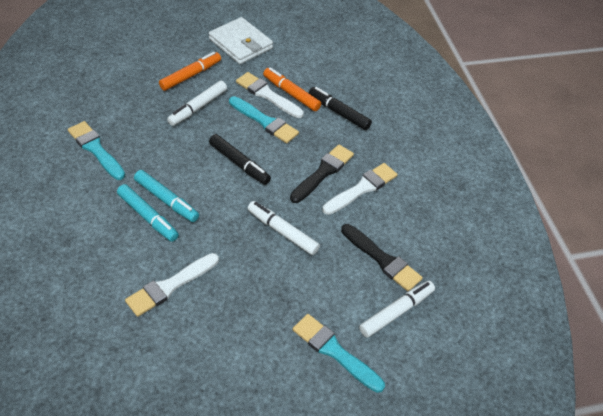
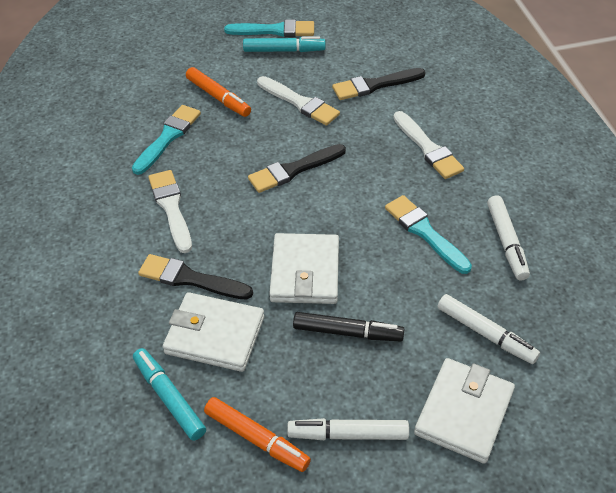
black brush: 2 -> 3
black marker: 2 -> 1
white wallet: 1 -> 3

